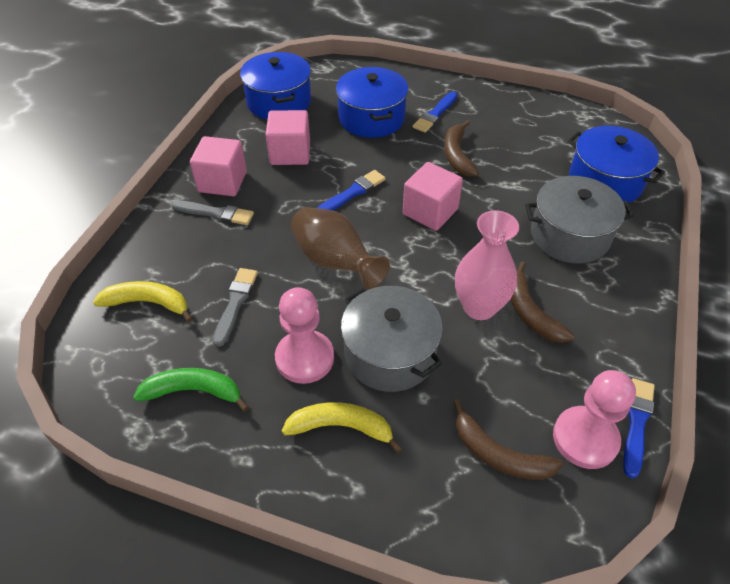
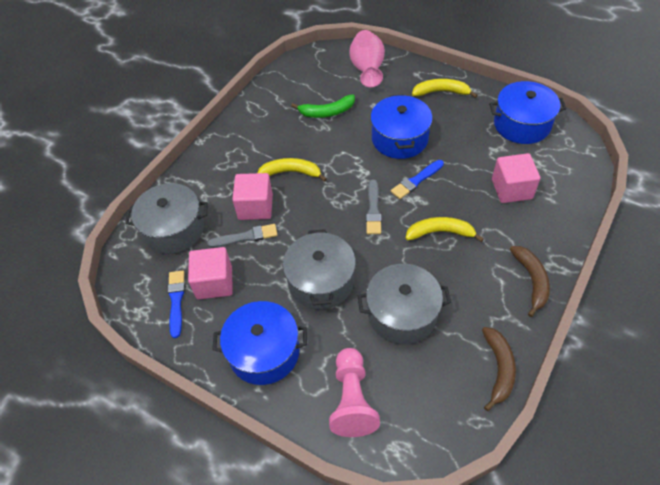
blue brush: 3 -> 2
brown banana: 3 -> 2
brown vase: 1 -> 0
grey pot: 2 -> 3
pink pawn: 2 -> 1
yellow banana: 2 -> 3

